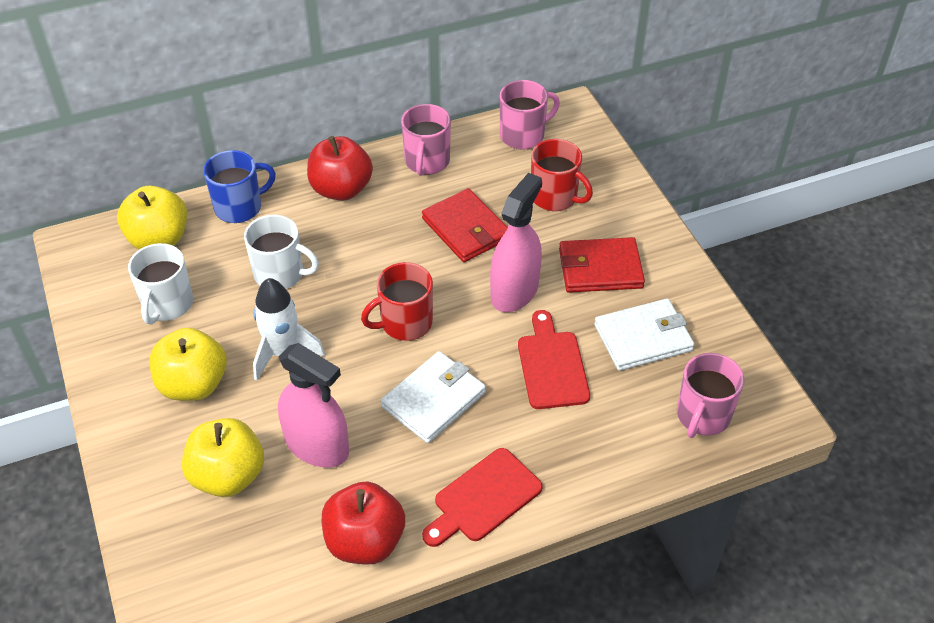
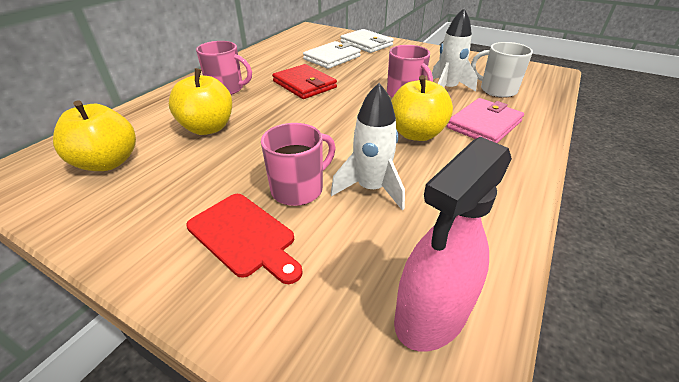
blue mug: 1 -> 0
pink spray bottle: 2 -> 1
pink wallet: 0 -> 1
red apple: 2 -> 0
red cutting board: 2 -> 1
red mug: 2 -> 0
red wallet: 2 -> 1
white mug: 2 -> 1
white rocket: 1 -> 2

